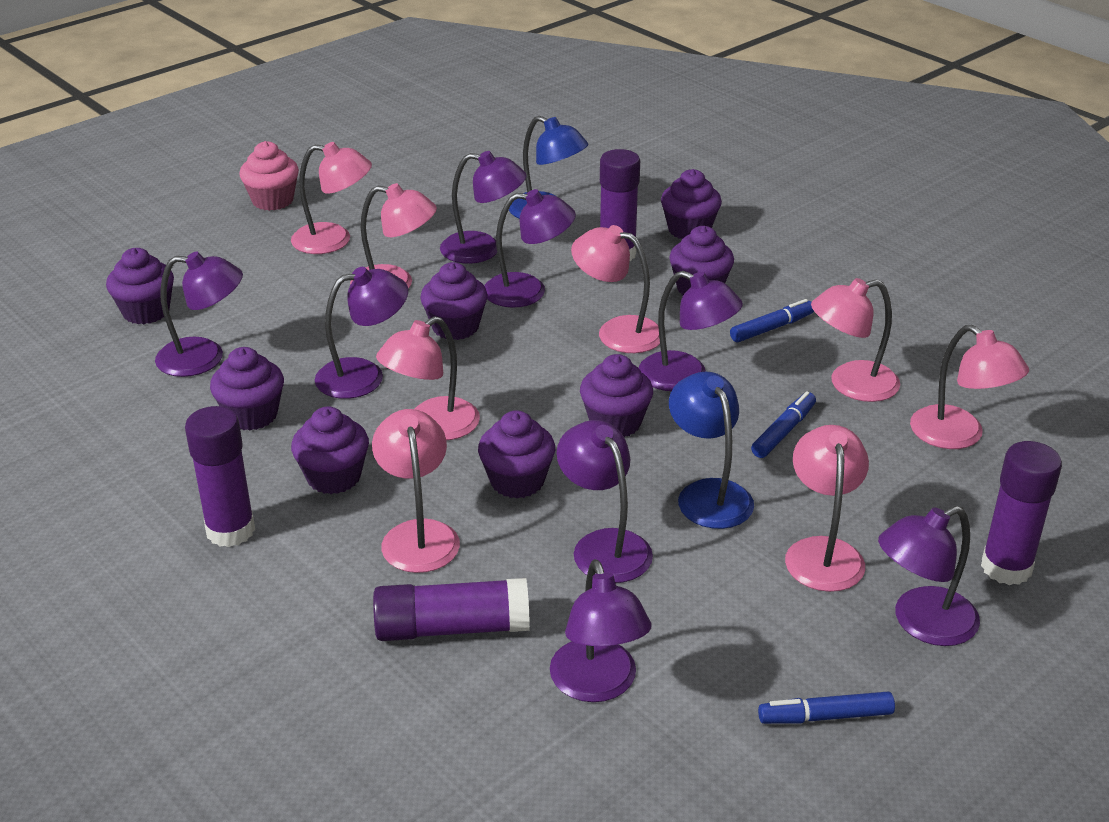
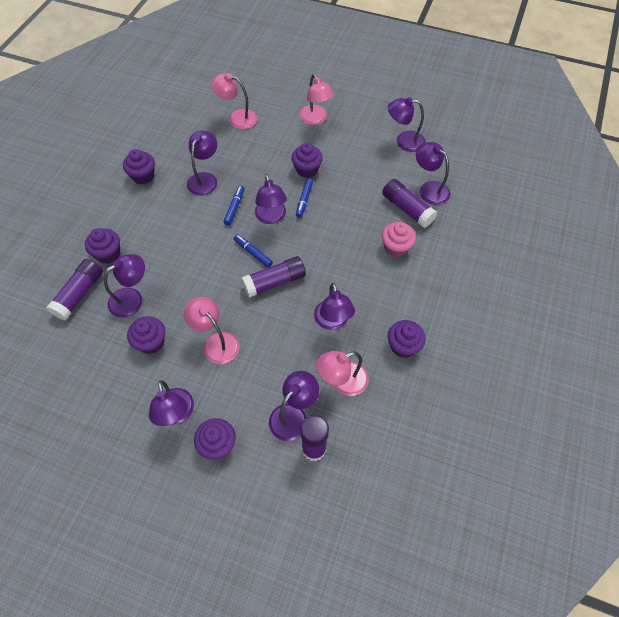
blue lamp: 2 -> 0
pink lamp: 8 -> 4
purple cupcake: 8 -> 6

